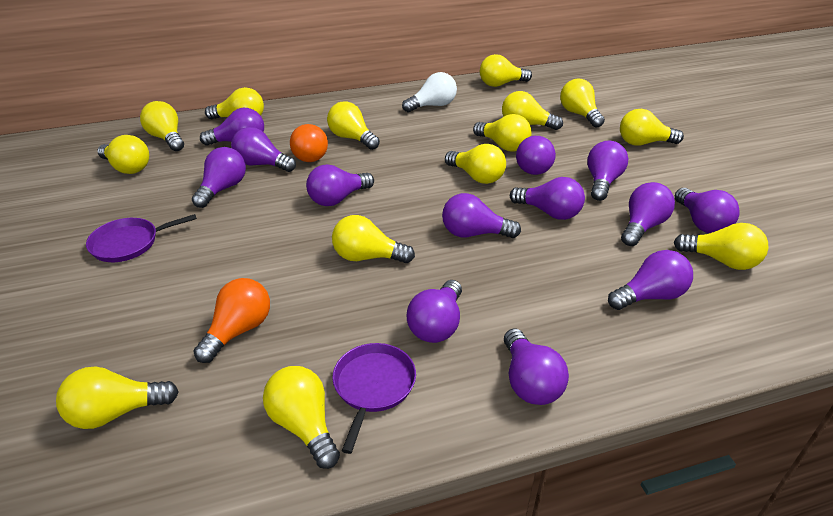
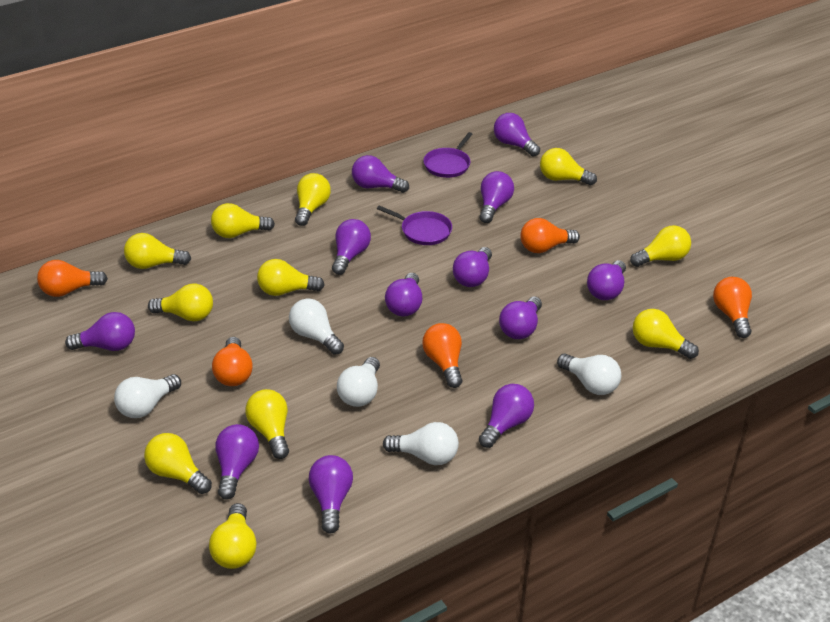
orange light bulb: 2 -> 5
purple light bulb: 13 -> 12
white light bulb: 1 -> 5
yellow light bulb: 14 -> 11

